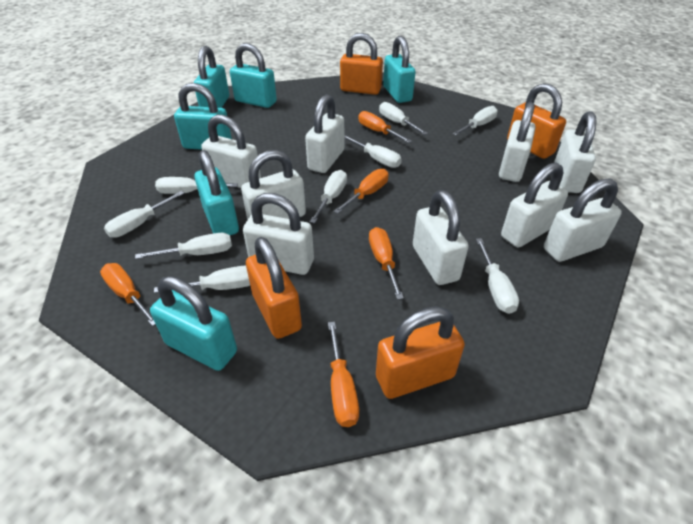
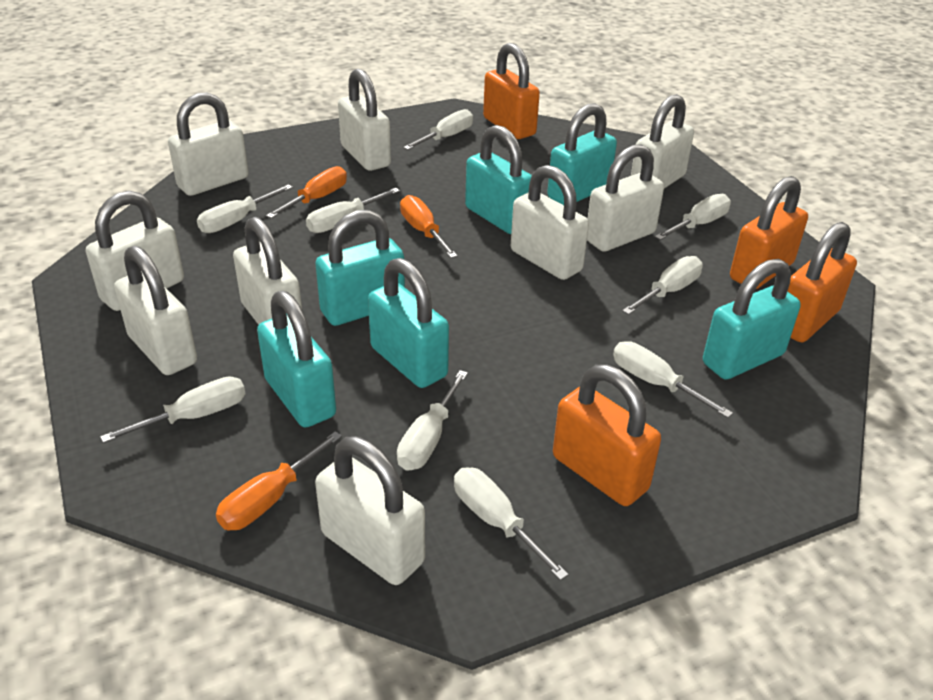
orange screwdriver: 5 -> 3

